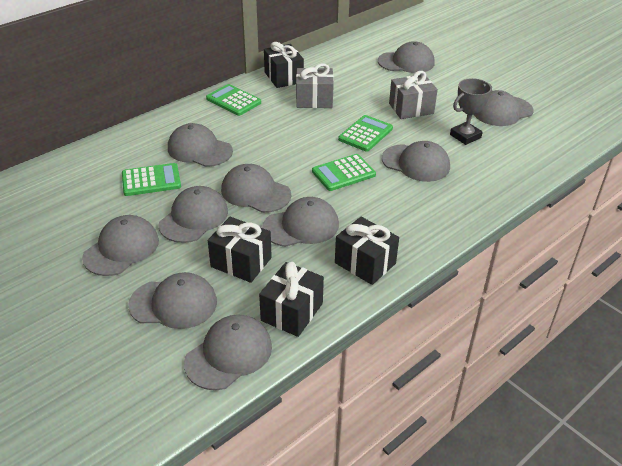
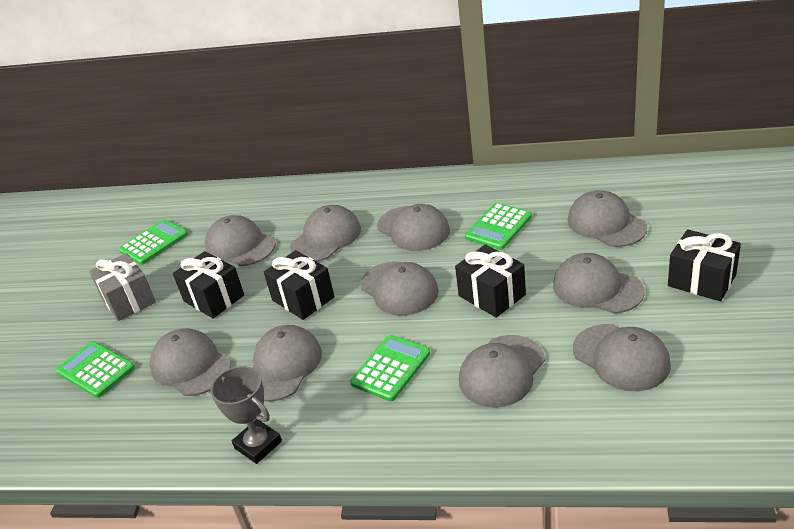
grey gift: 2 -> 1

